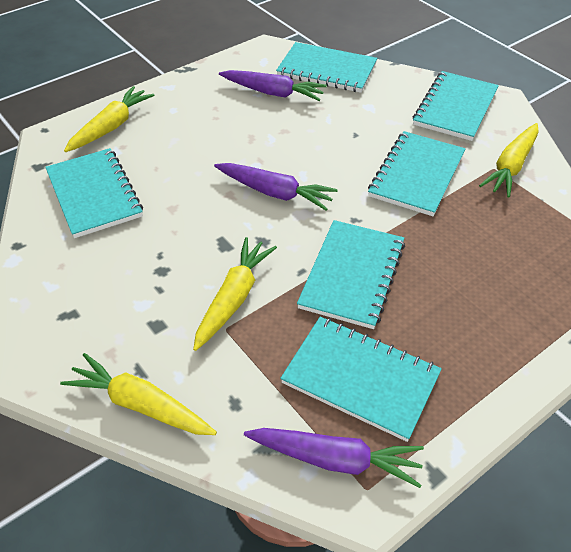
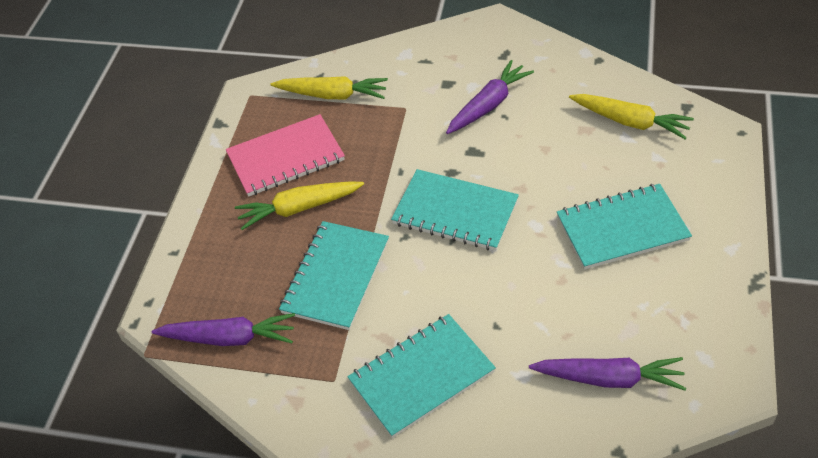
pink notebook: 0 -> 1
turquoise notebook: 6 -> 4
yellow carrot: 4 -> 3

